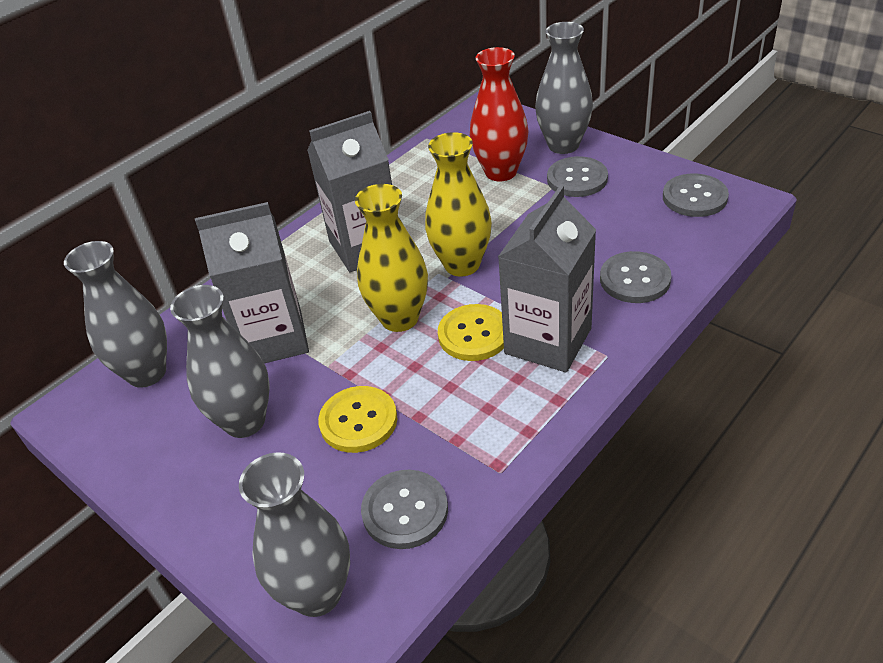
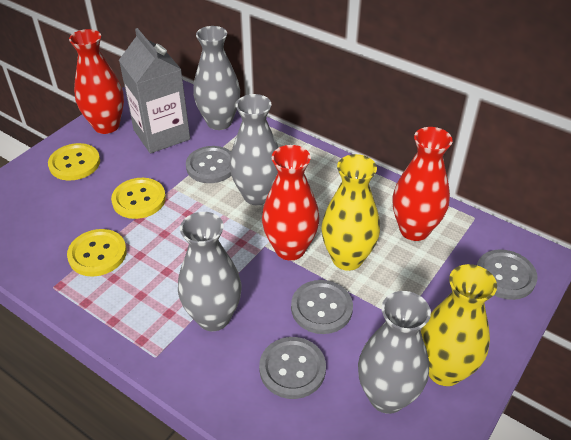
grey carton: 3 -> 1
red vase: 1 -> 3
yellow button: 2 -> 3

